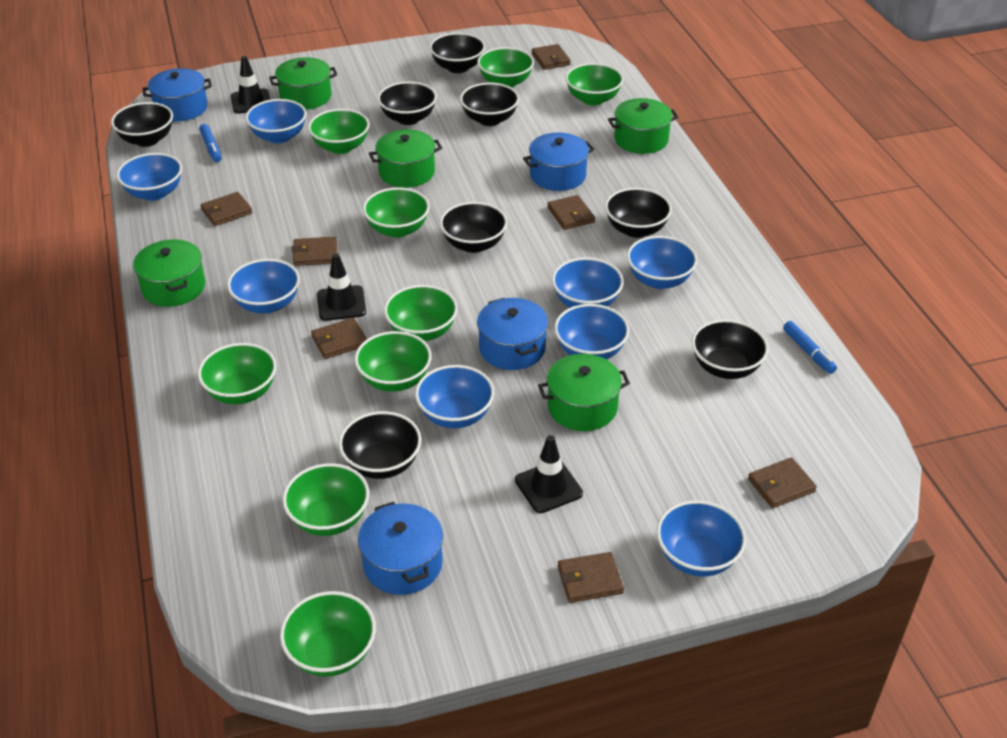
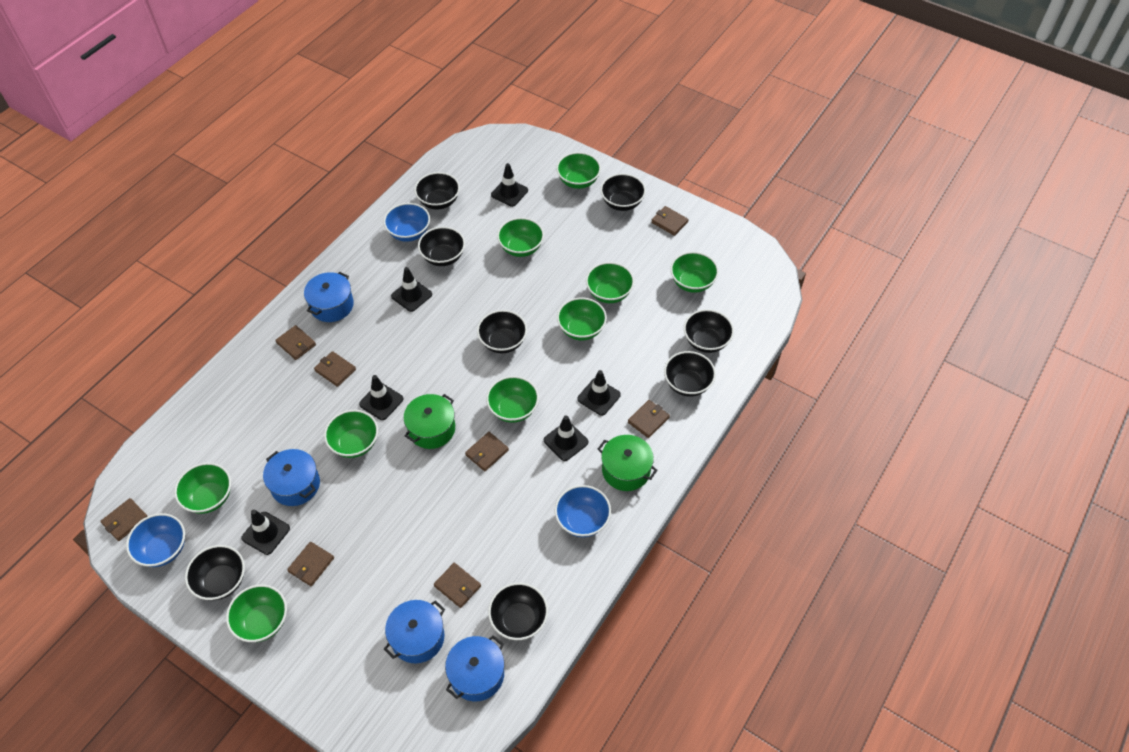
black traffic cone: 3 -> 6
blue bowl: 8 -> 3
blue marker: 2 -> 0
brown wallet: 7 -> 8
green pot: 5 -> 2

